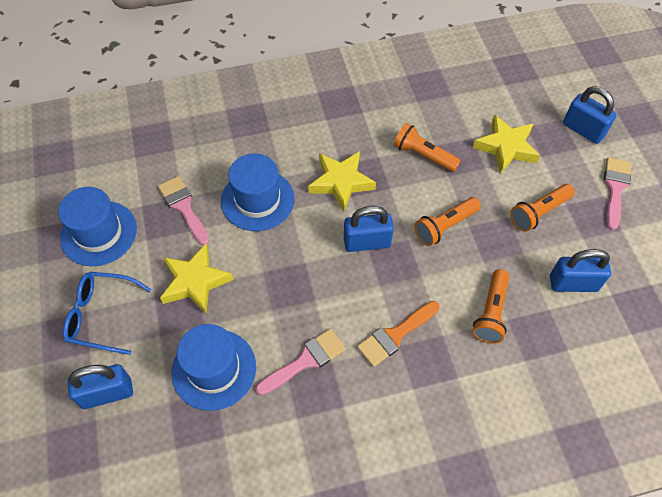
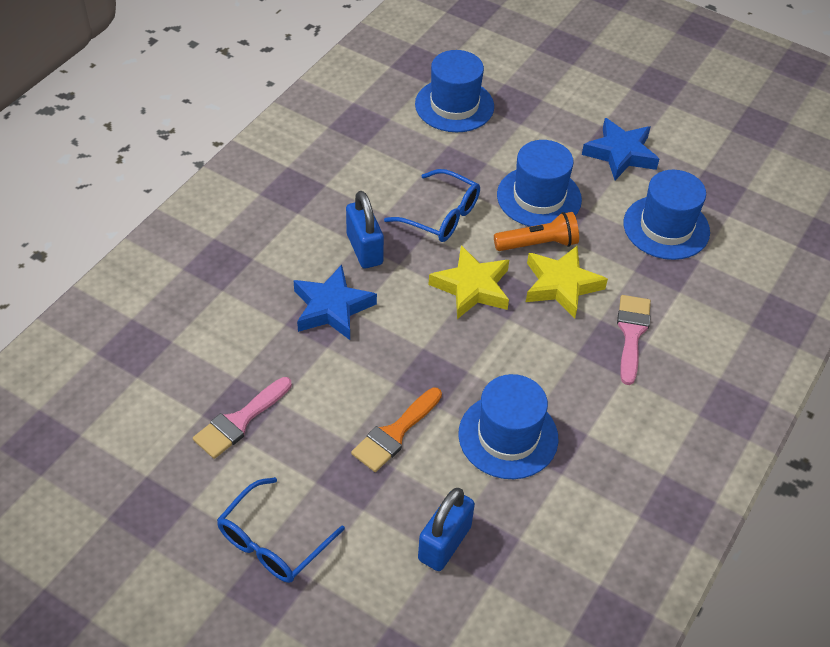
blue glasses: 1 -> 2
blue hat: 3 -> 4
blue padlock: 4 -> 2
blue star: 0 -> 2
orange flashlight: 4 -> 1
pink brush: 3 -> 2
yellow star: 3 -> 2

